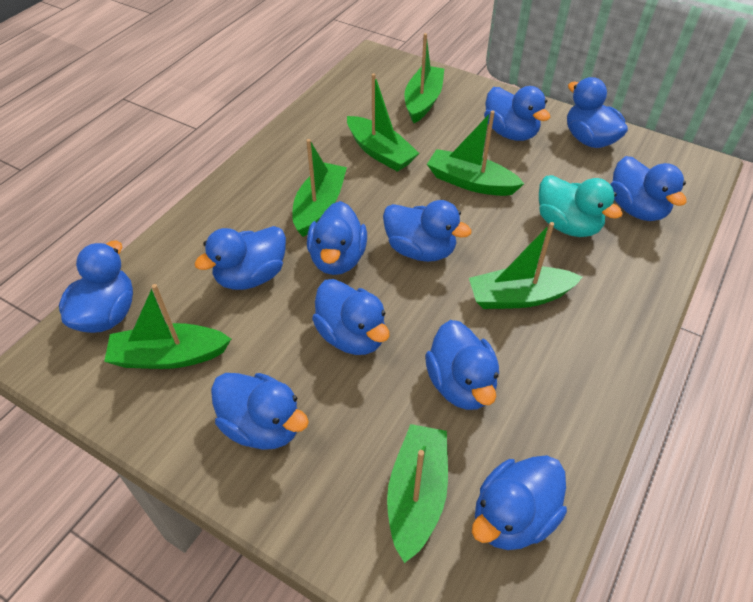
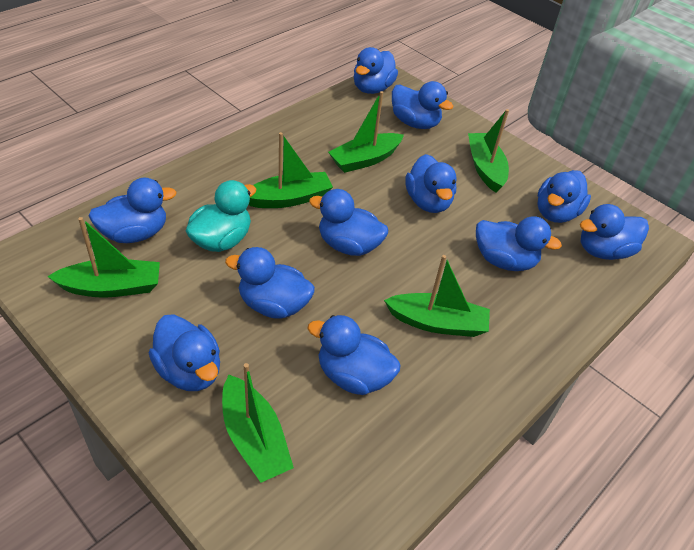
green boat: 7 -> 6

